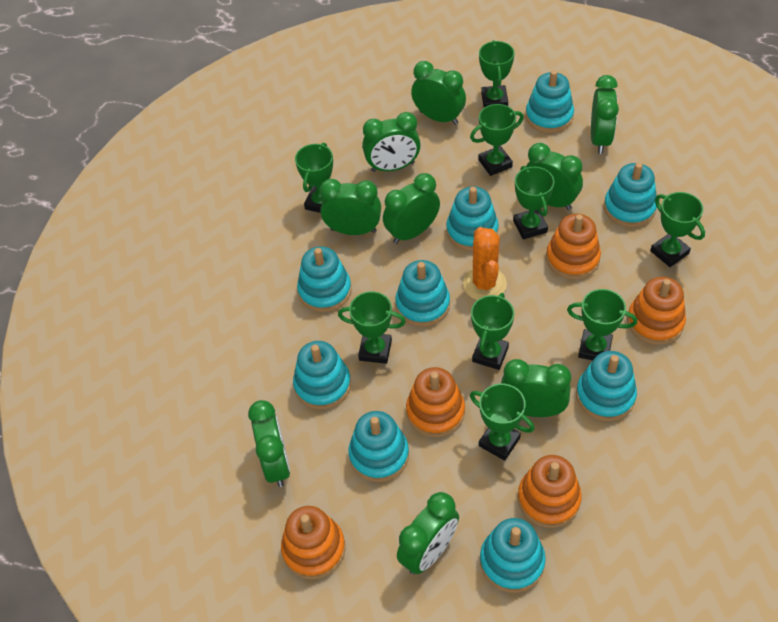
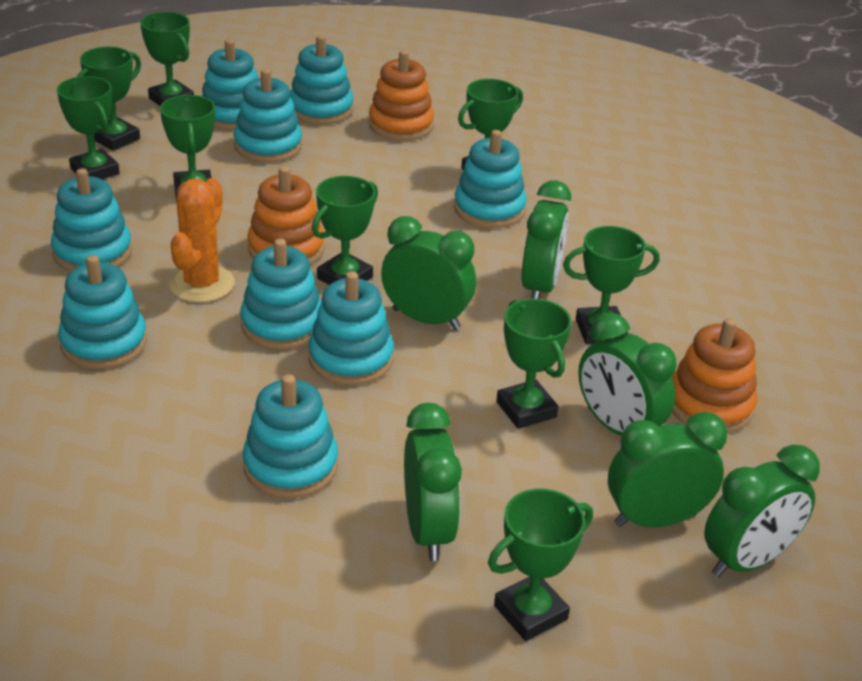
green clock: 9 -> 6
orange stacking toy: 5 -> 3

